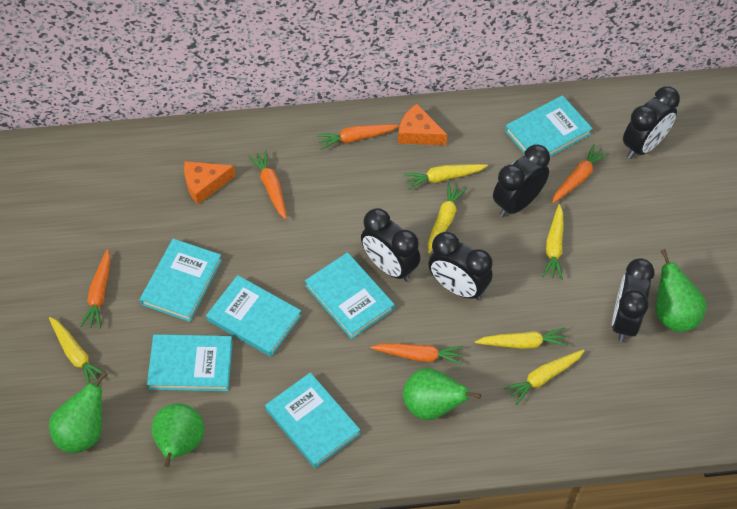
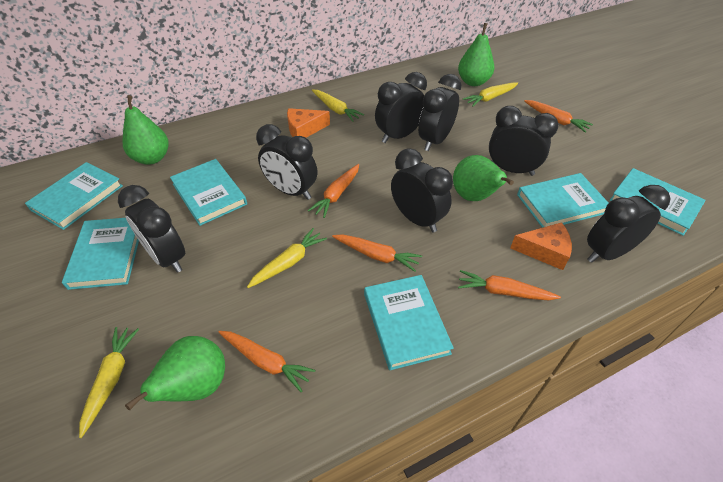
black clock: 5 -> 7
yellow carrot: 6 -> 4

